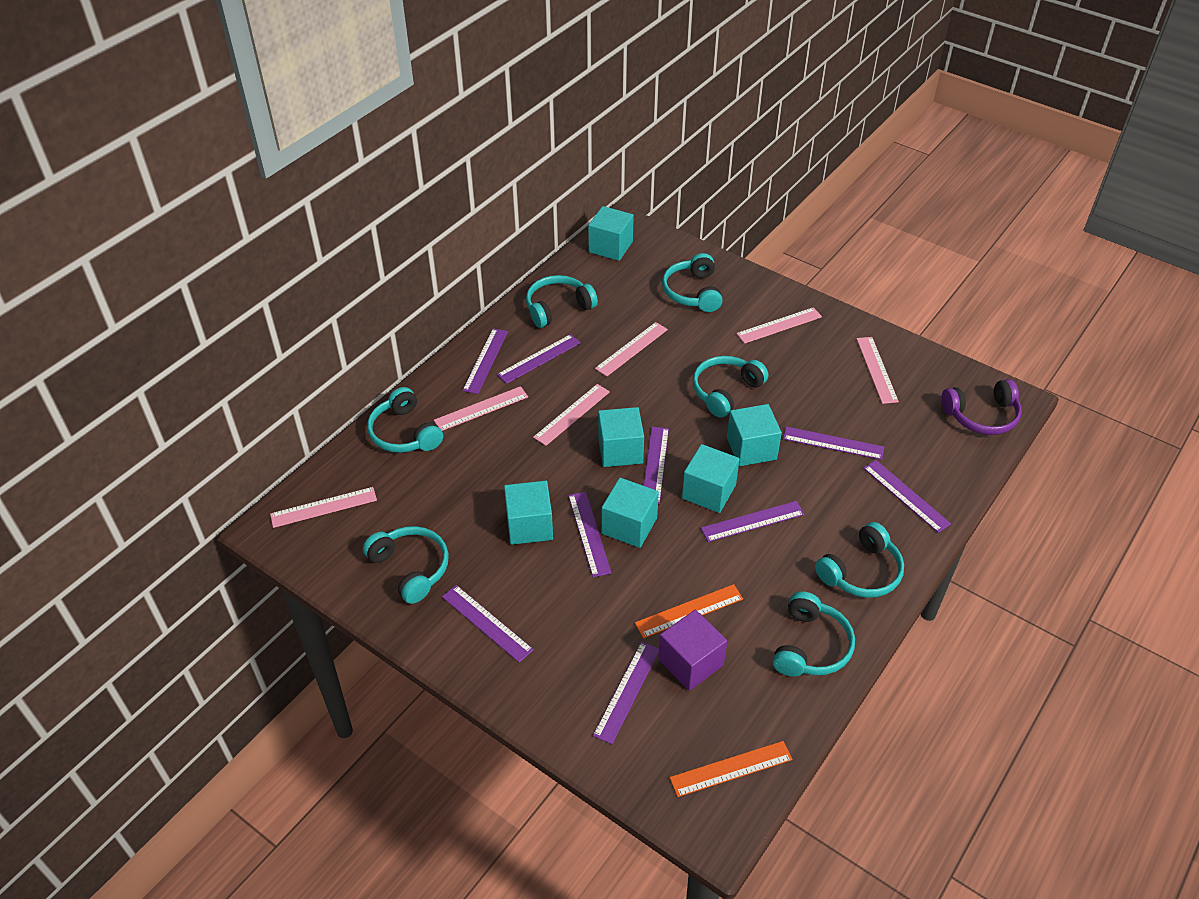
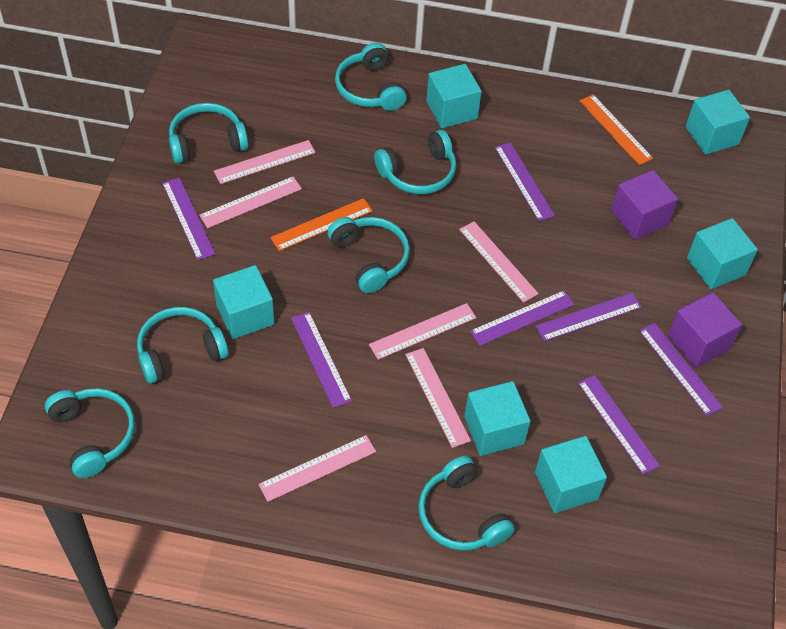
purple cube: 1 -> 2
purple headphones: 1 -> 0
purple ruler: 9 -> 7

